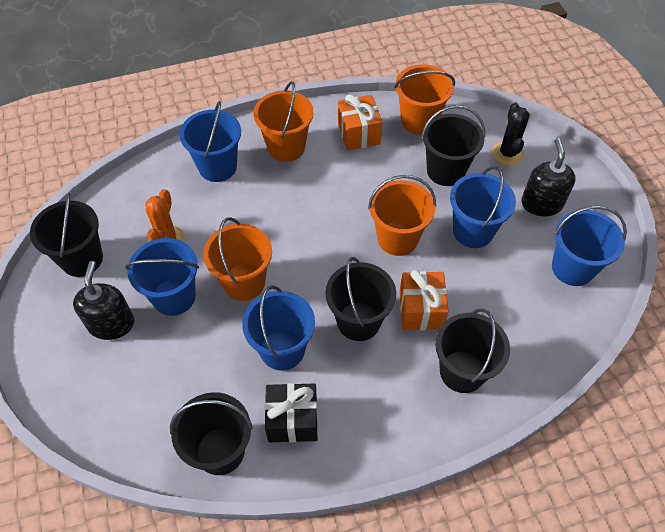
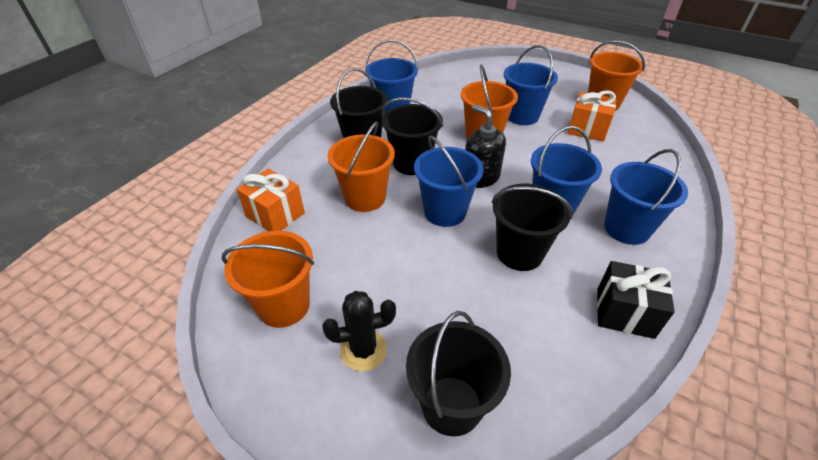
black bucket: 5 -> 4
black soap dispenser: 2 -> 1
orange cactus: 1 -> 0

